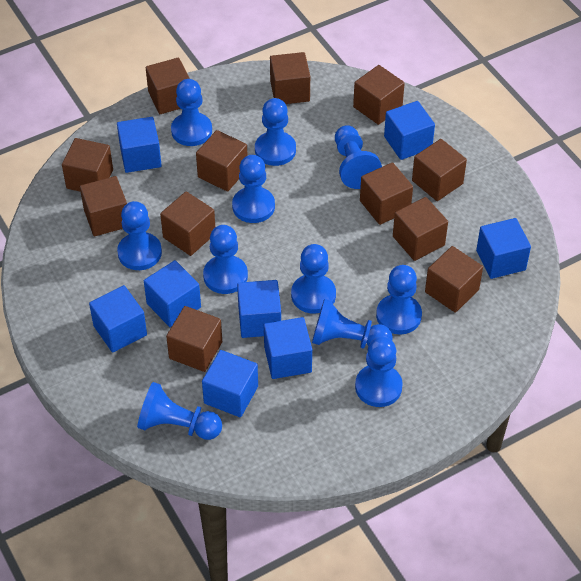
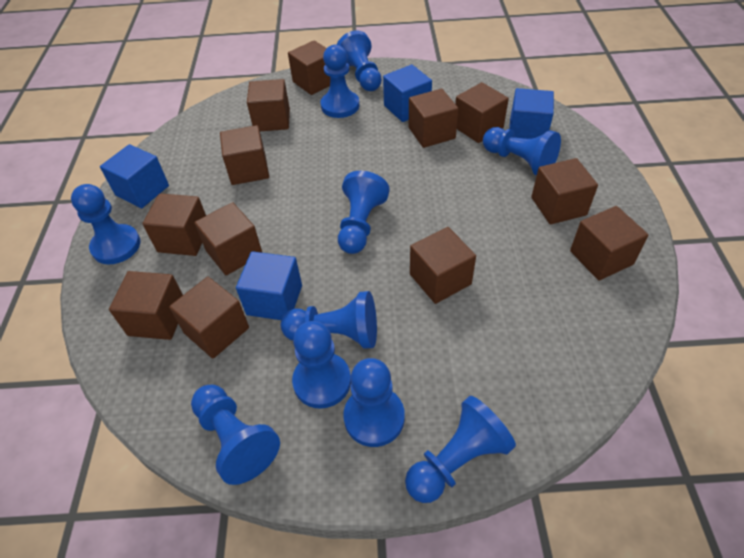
blue cube: 8 -> 4
blue pawn: 11 -> 10

